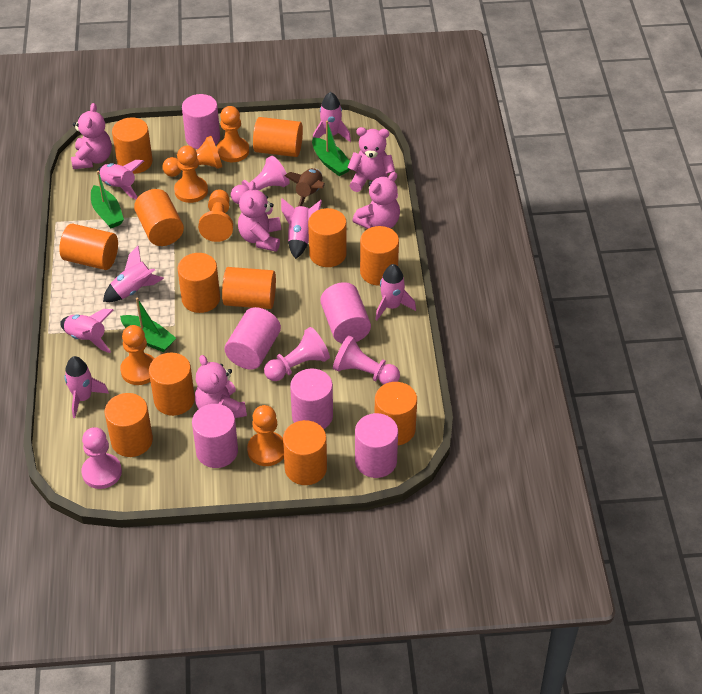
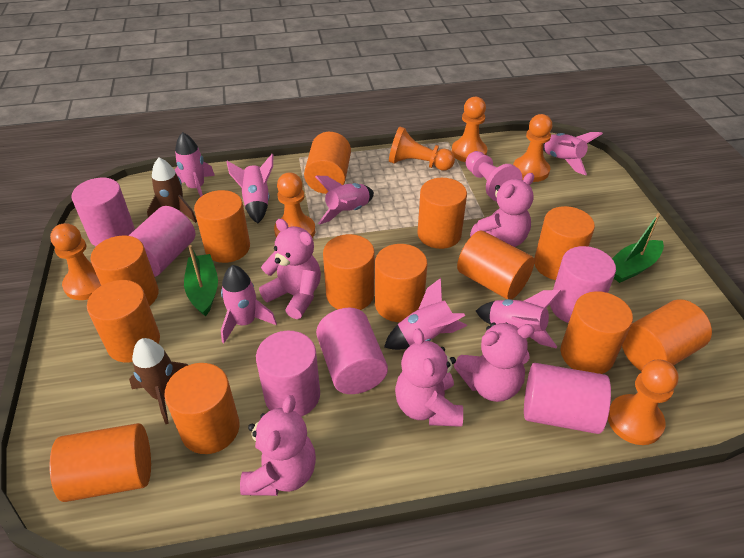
brown rocket: 1 -> 2
green boat: 3 -> 2
orange cylinder: 12 -> 13
pink pawn: 4 -> 1

